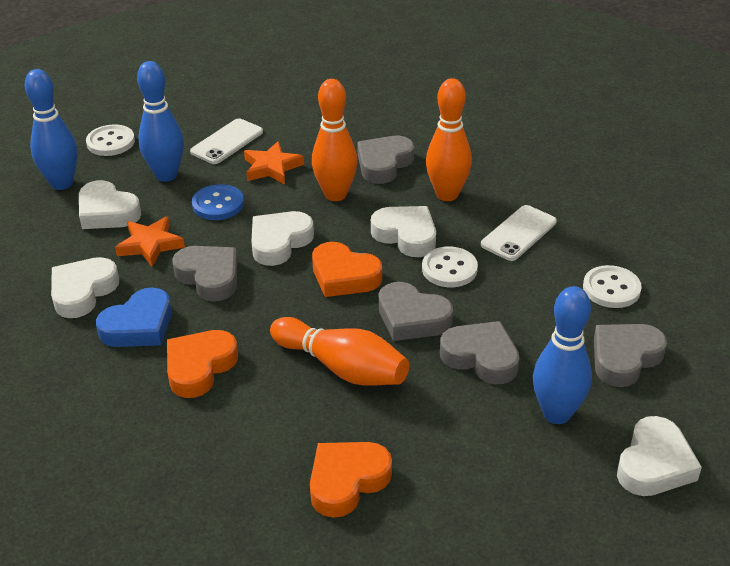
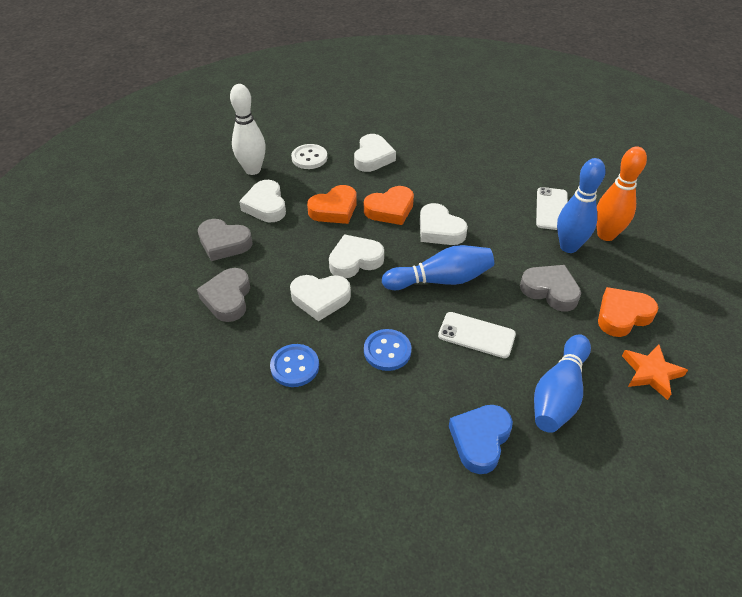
blue button: 1 -> 2
grey heart: 5 -> 3
orange bowling pin: 3 -> 1
orange star: 2 -> 1
white bowling pin: 0 -> 1
white button: 3 -> 1

